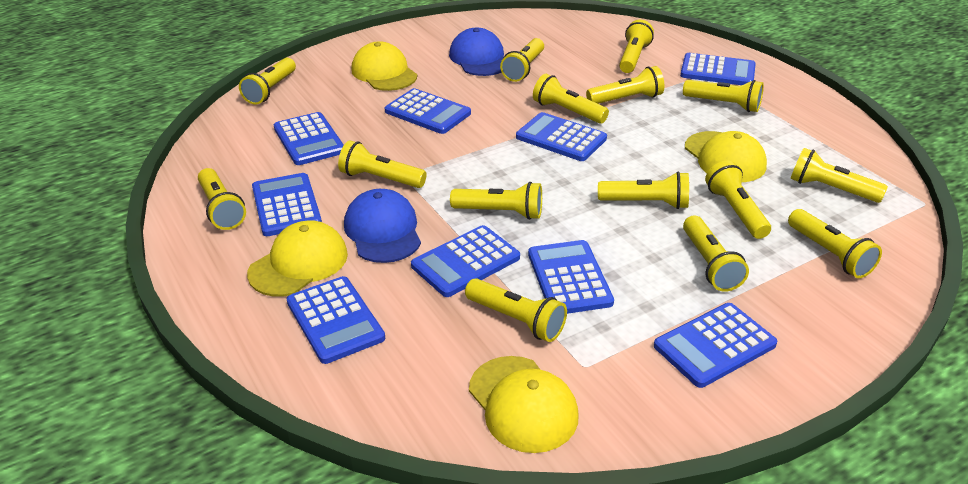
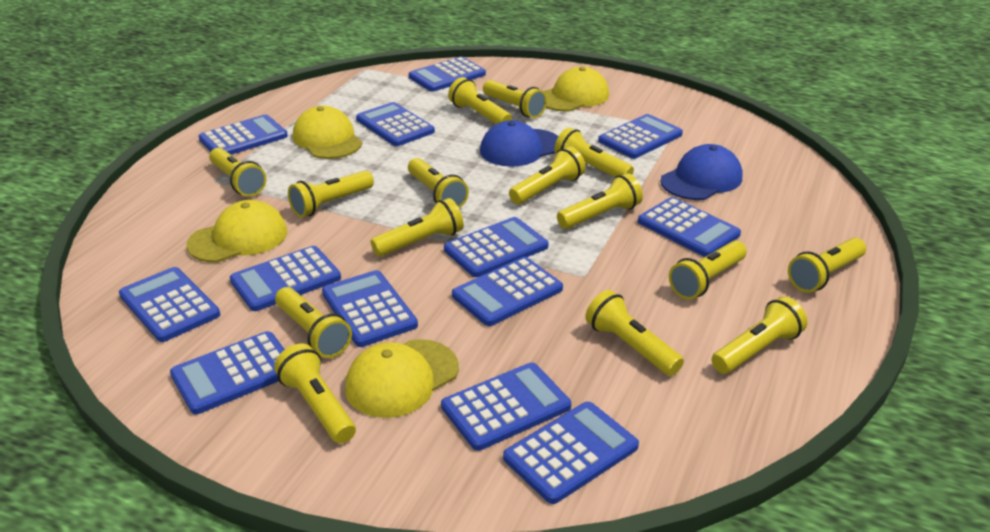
blue calculator: 9 -> 13

